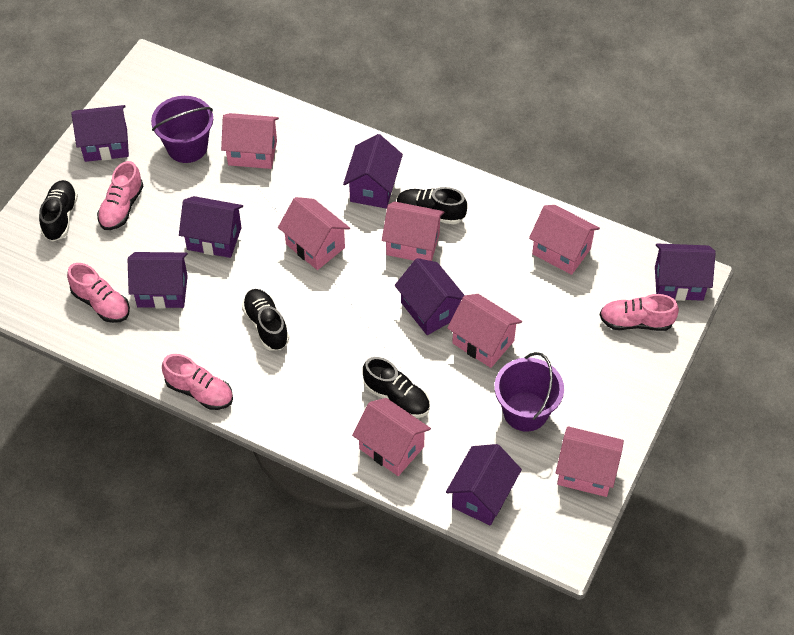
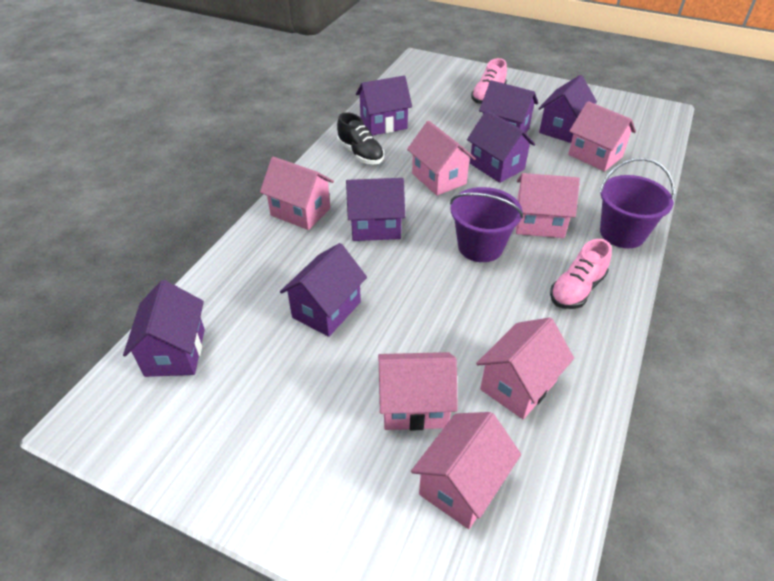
black shoe: 4 -> 1
pink shoe: 4 -> 2

